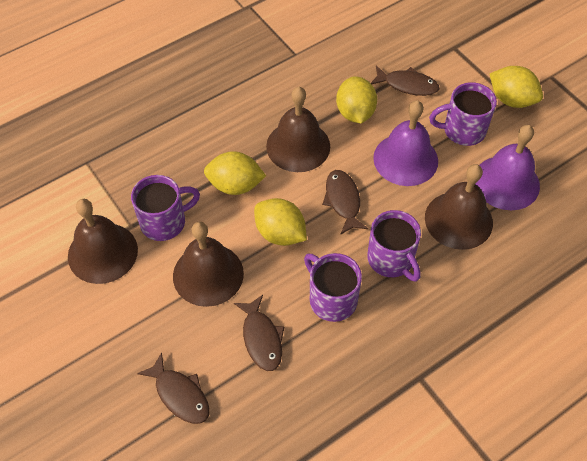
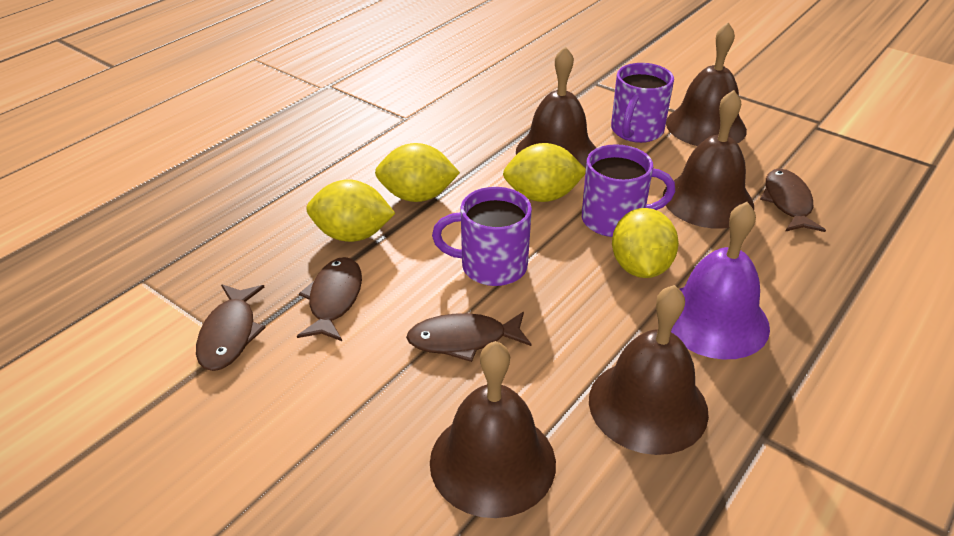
brown bell: 4 -> 5
purple bell: 2 -> 1
purple mug: 4 -> 3

